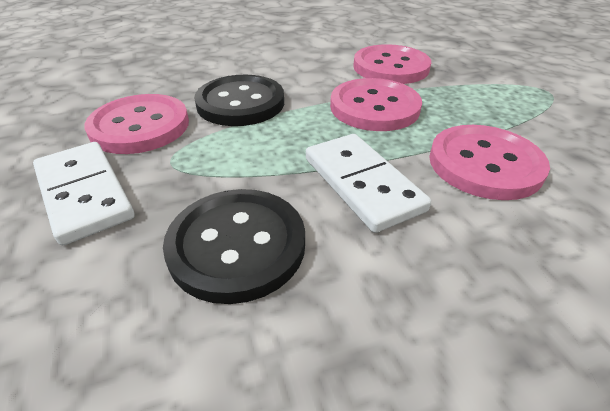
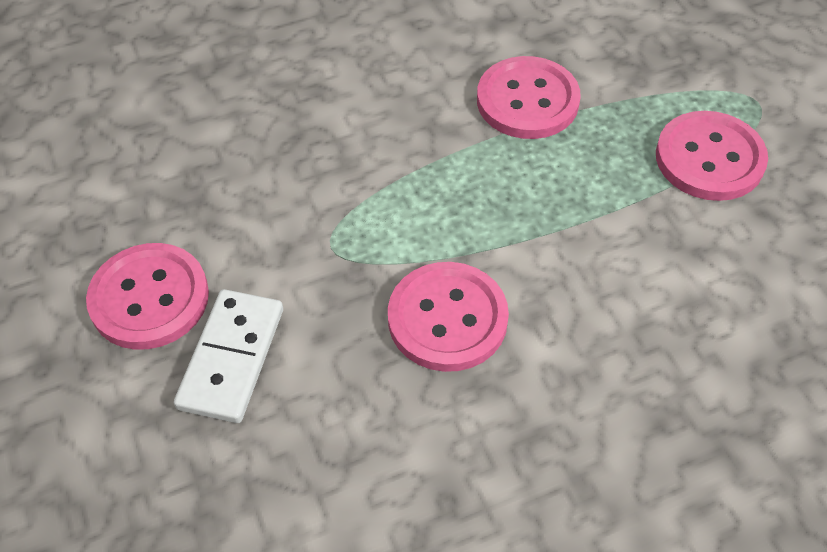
black button: 2 -> 0
white domino: 2 -> 1

